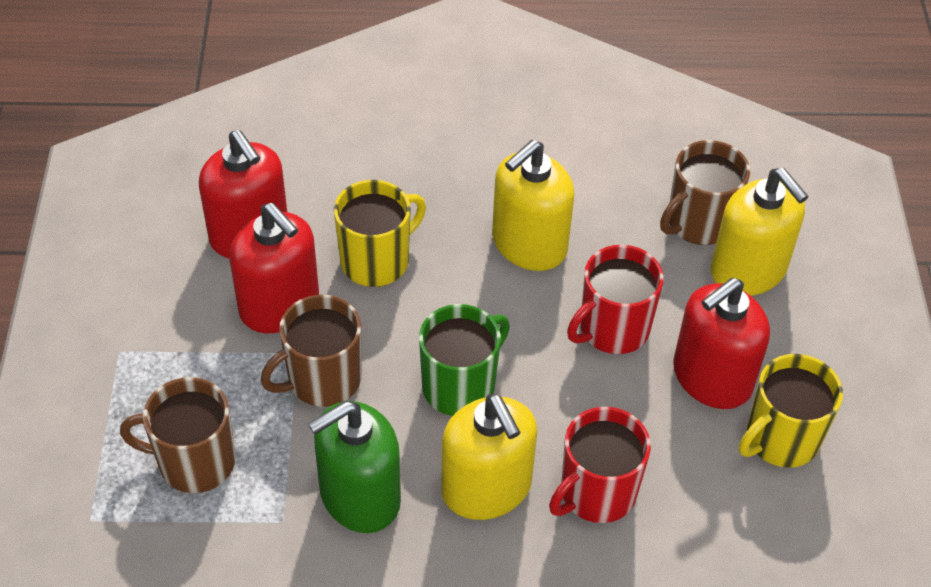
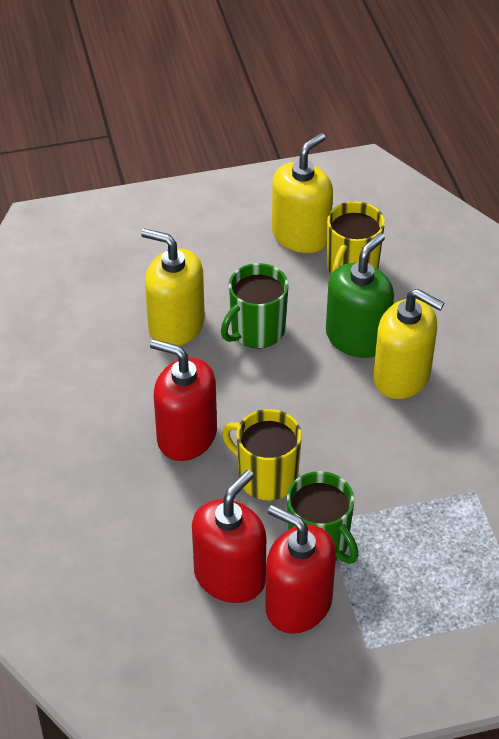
brown mug: 3 -> 0
green mug: 1 -> 2
red mug: 2 -> 0

